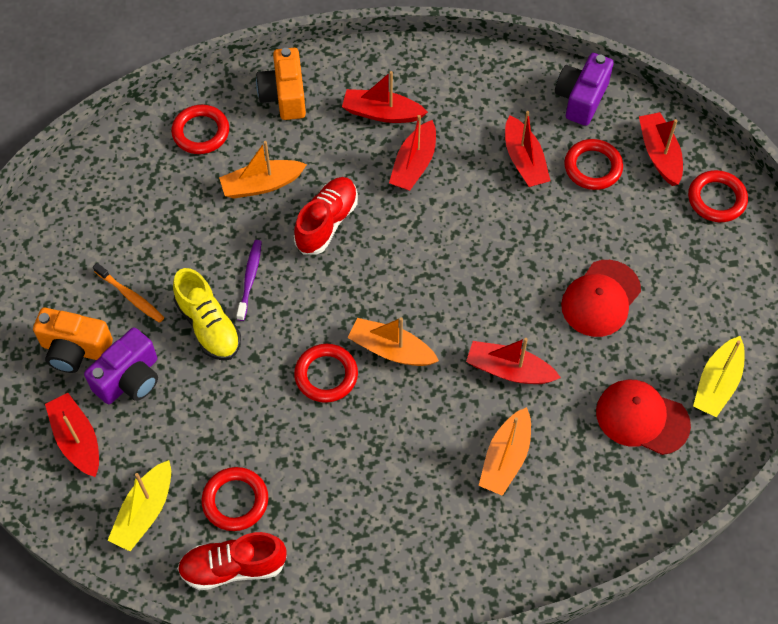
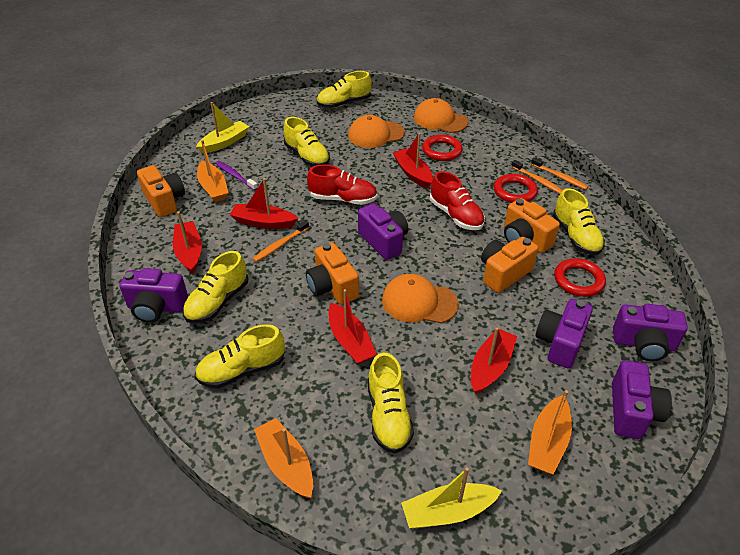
orange camera: 2 -> 4
orange cap: 0 -> 3
orange toothbrush: 1 -> 3
purple camera: 2 -> 5
red boat: 6 -> 5
red cap: 2 -> 0
red ring: 5 -> 3
yellow shoe: 1 -> 6

